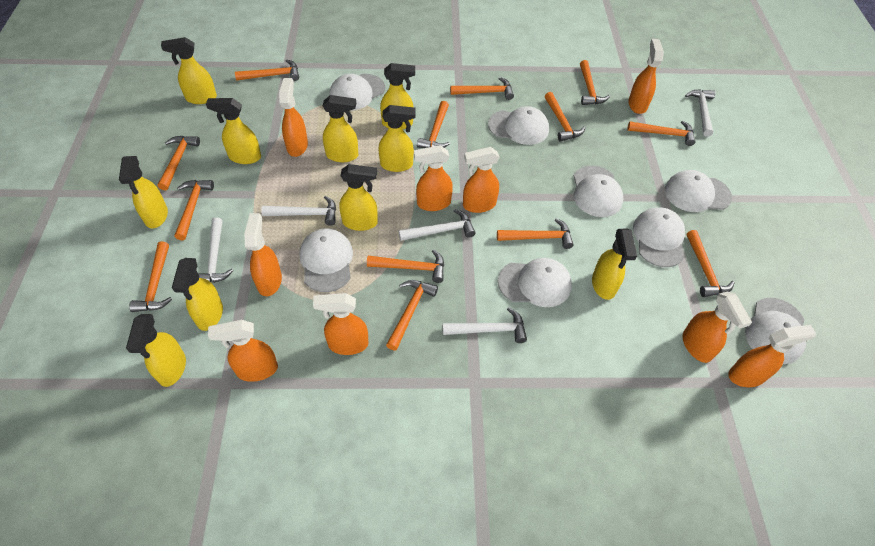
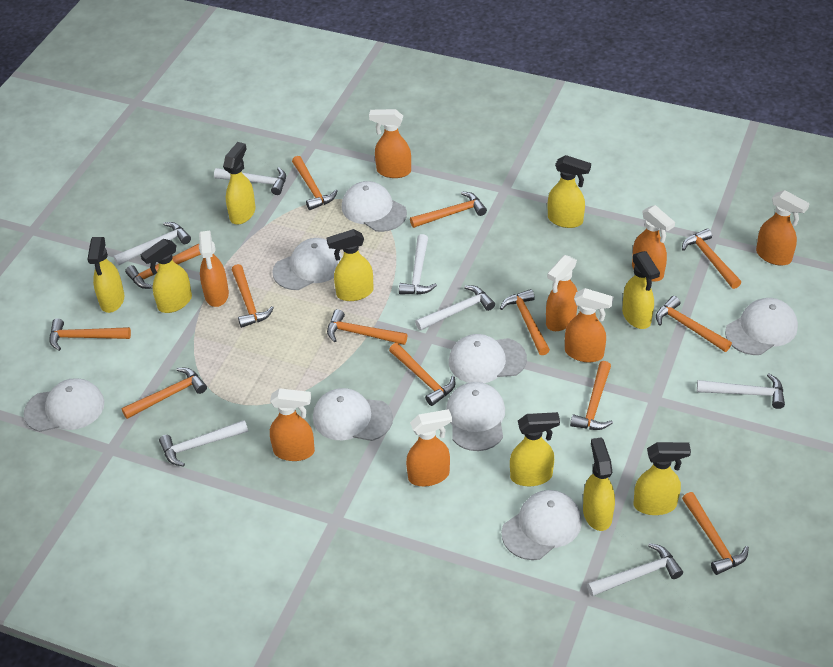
orange spray bottle: 9 -> 8
white hammer: 5 -> 7
yellow spray bottle: 10 -> 9

